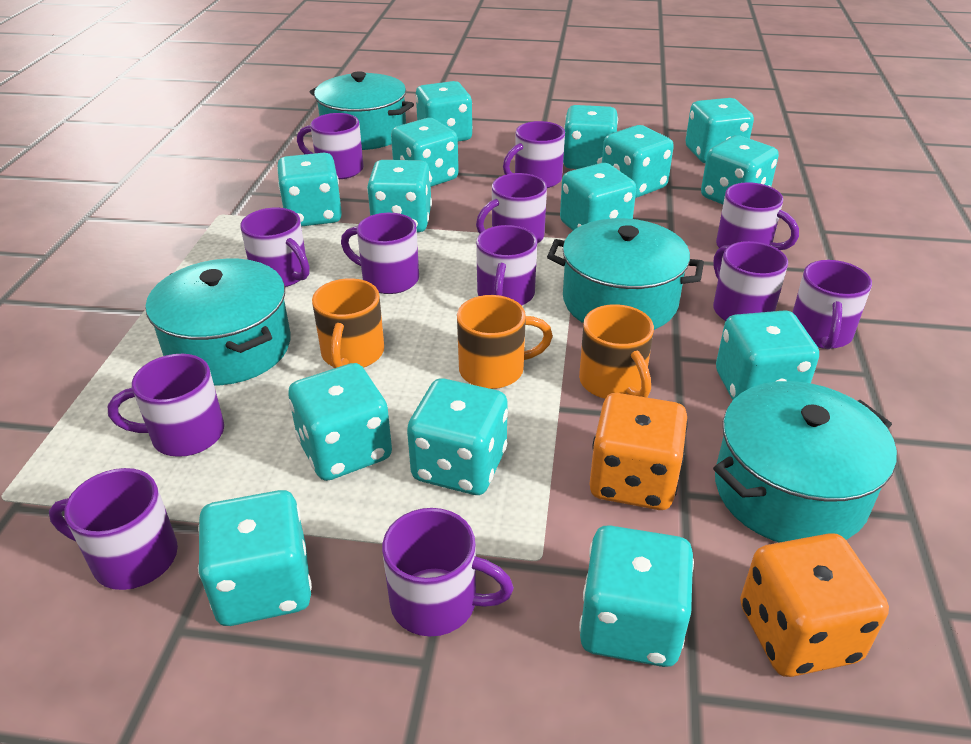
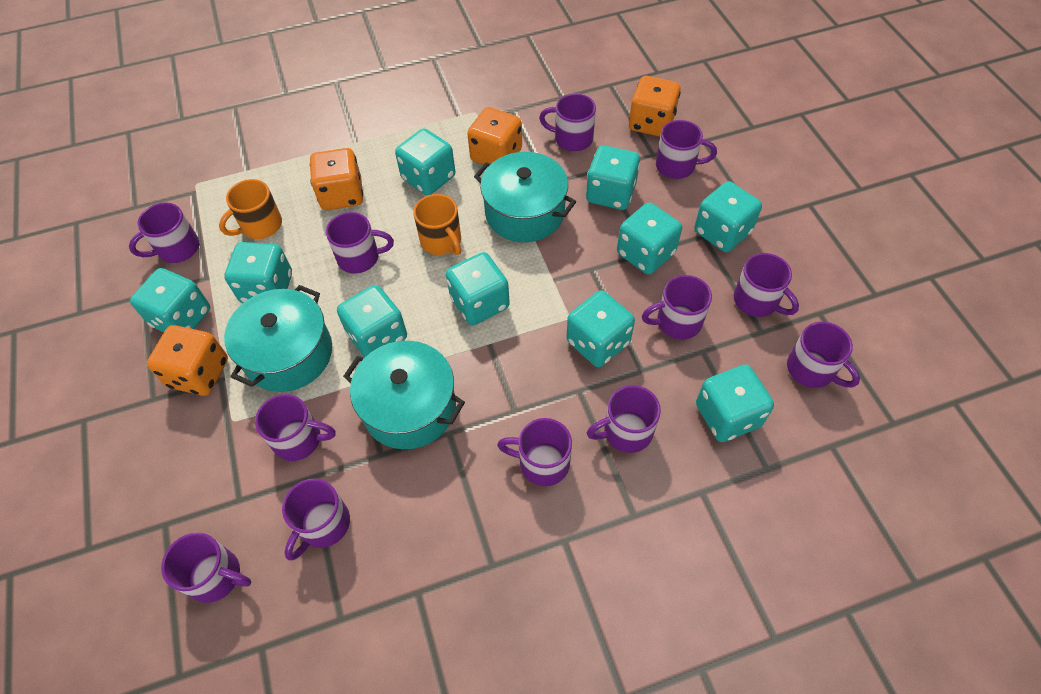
orange dice: 2 -> 4
orange mug: 3 -> 2
turquoise dice: 14 -> 10
turquoise pot: 4 -> 3

